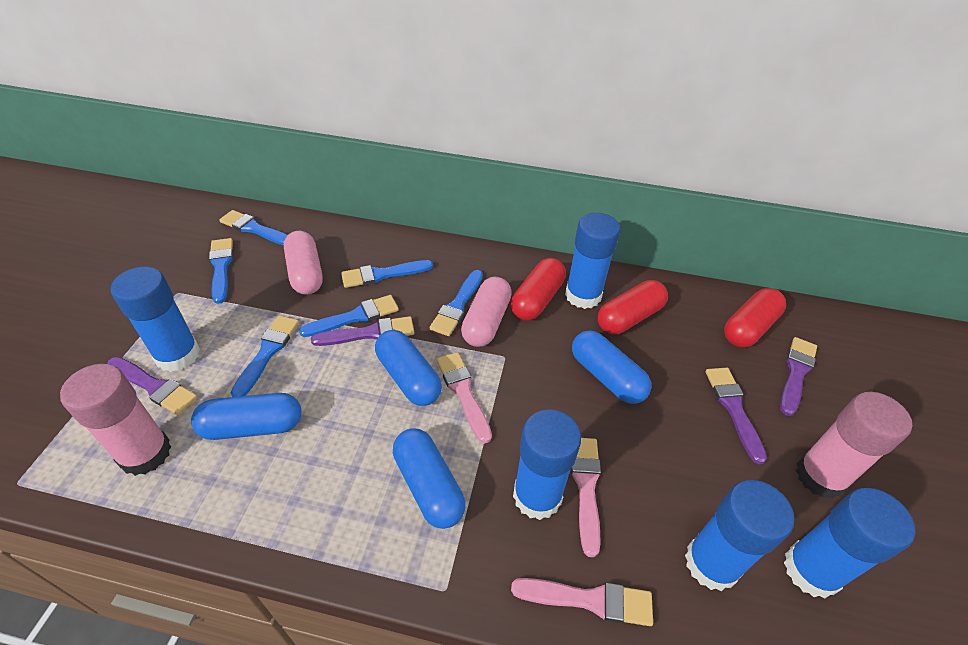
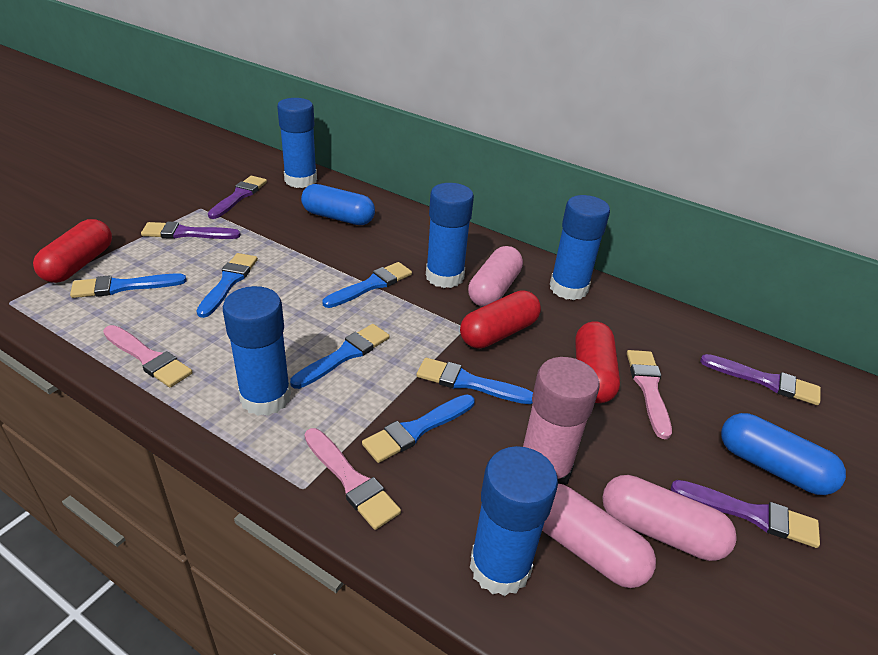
blue capsule: 4 -> 2
pink capsule: 2 -> 3
pink glue stick: 2 -> 1

